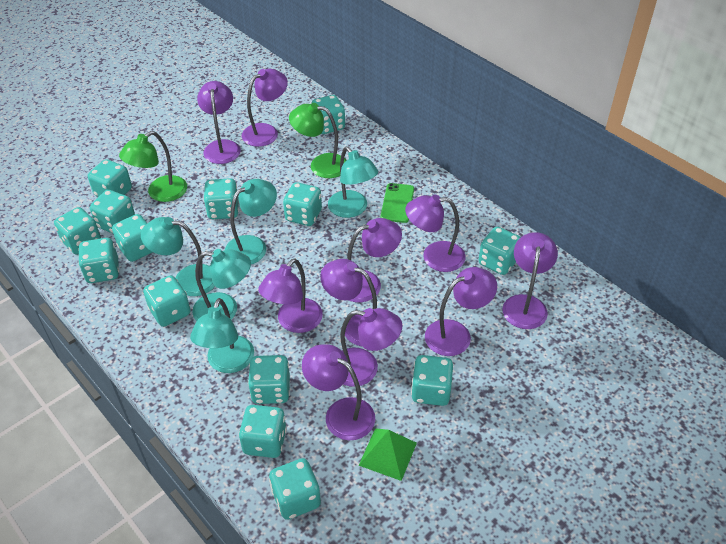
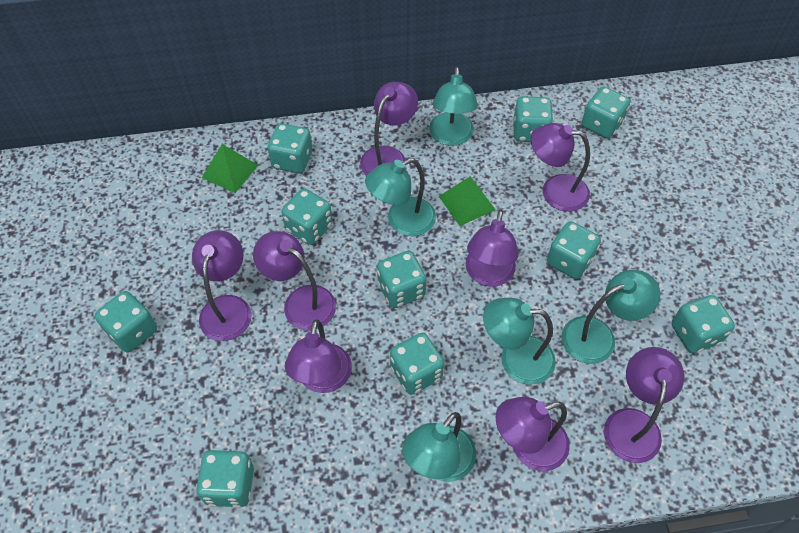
green lamp: 2 -> 0
green phone: 1 -> 0
green pyramid: 1 -> 2
purple lamp: 10 -> 8
turquoise dice: 14 -> 10

